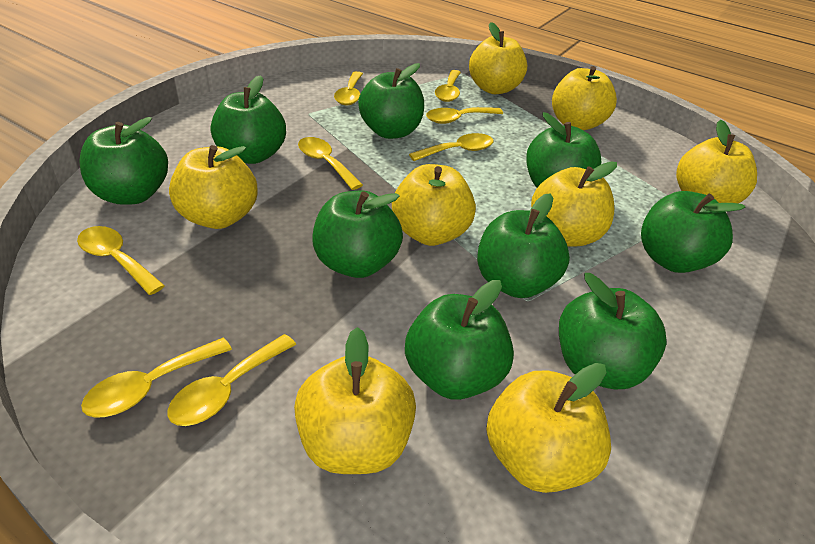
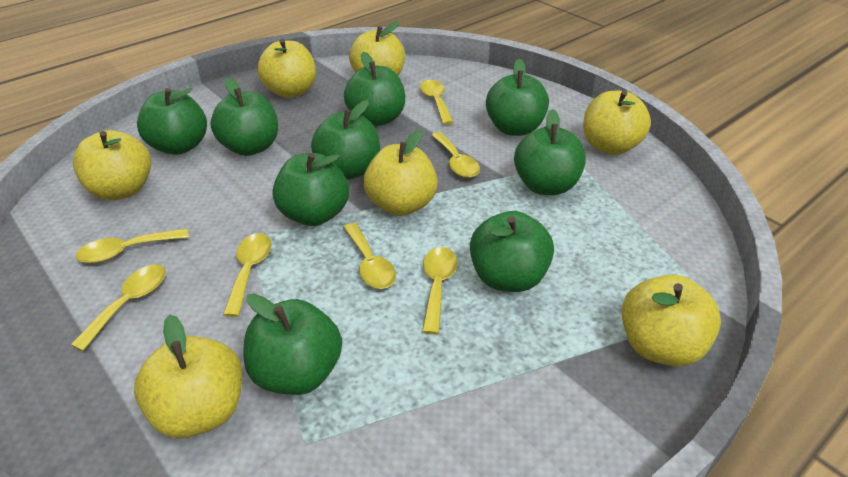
yellow apple: 8 -> 7
yellow spoon: 8 -> 7

